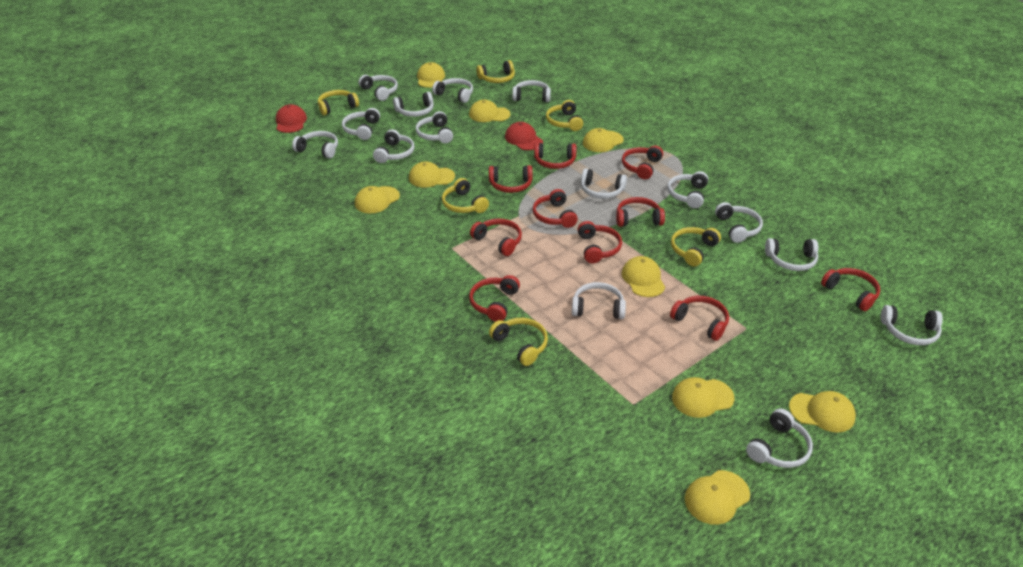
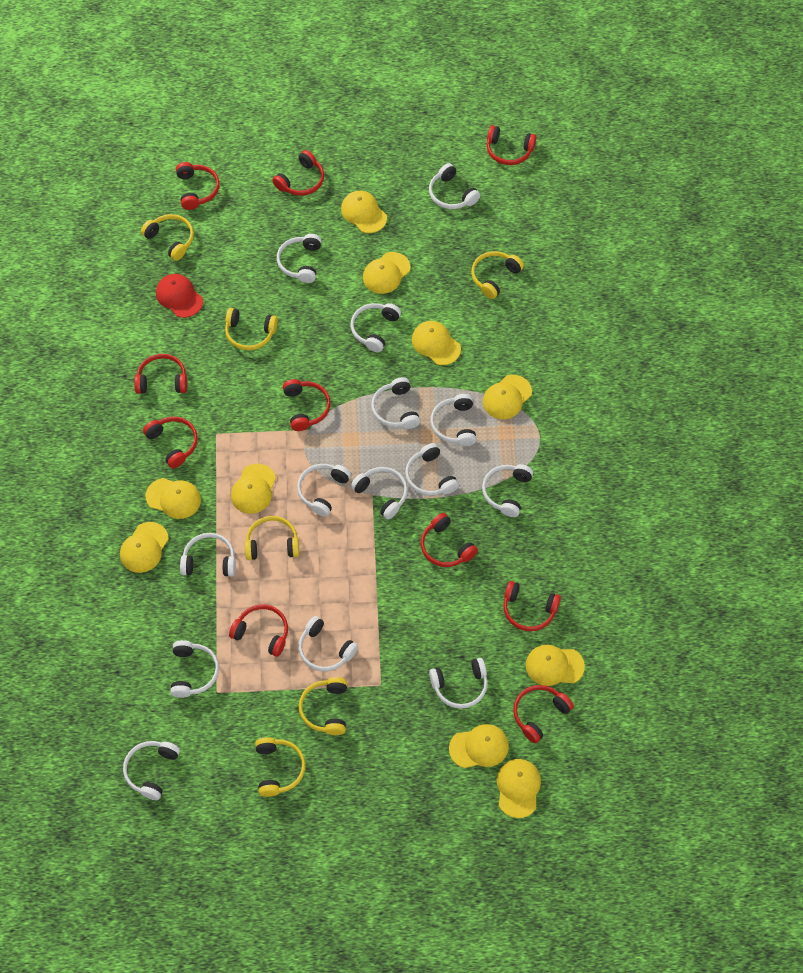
red cap: 2 -> 1
white headphones: 15 -> 14
yellow cap: 9 -> 10

